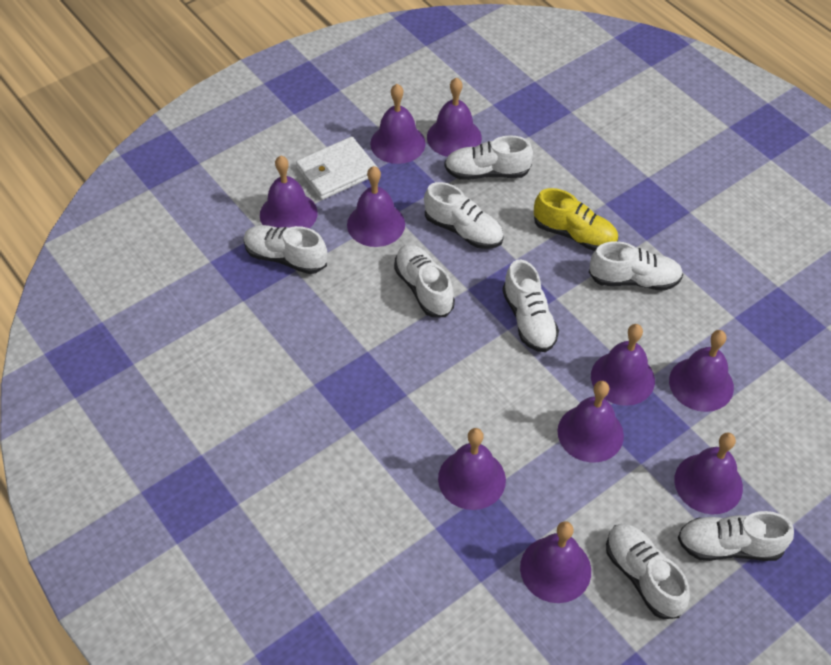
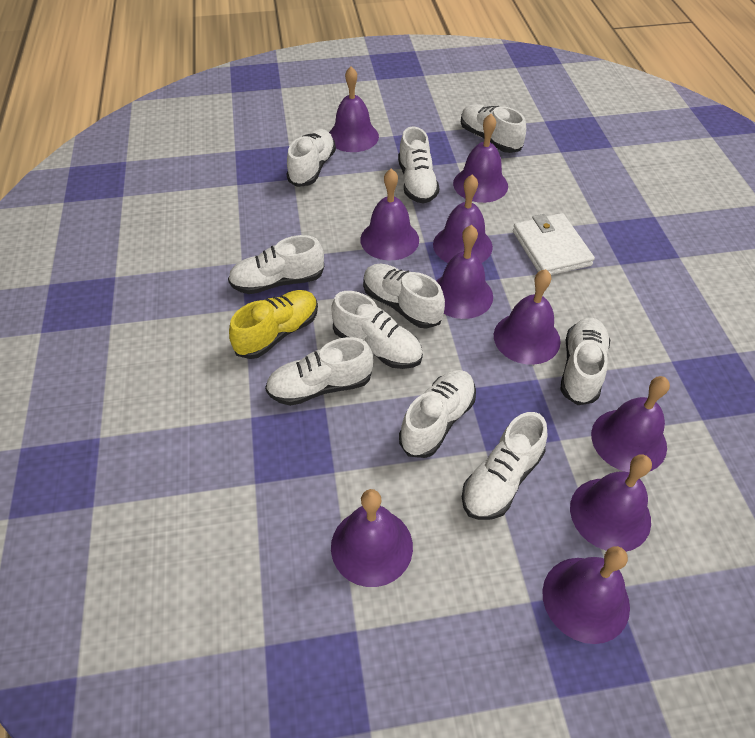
white shoe: 8 -> 10

